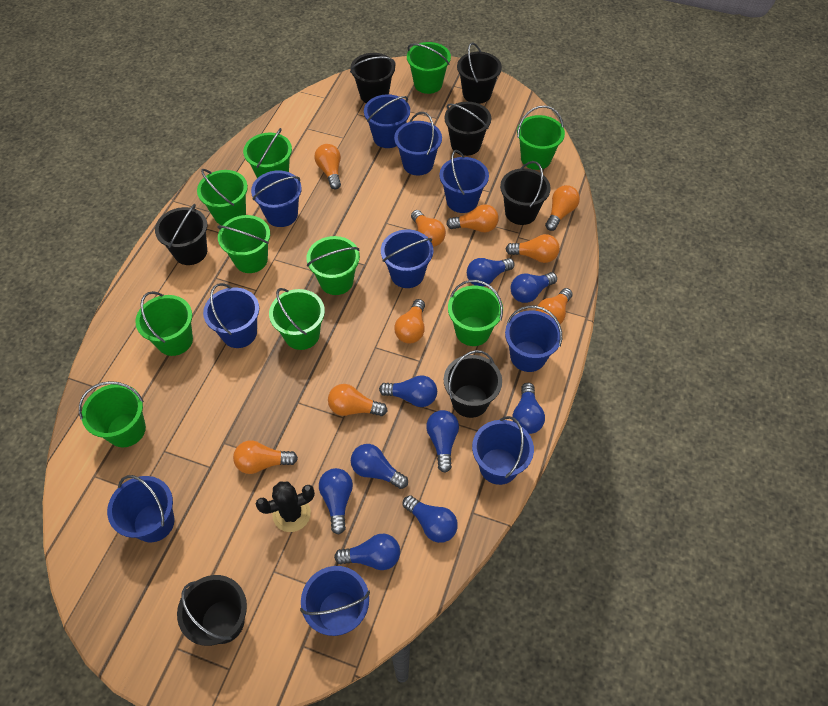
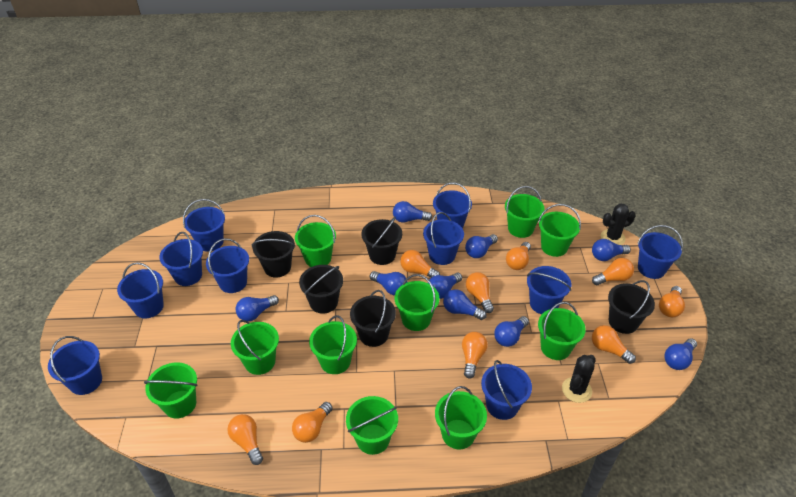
black bucket: 7 -> 5
black cactus: 1 -> 2

